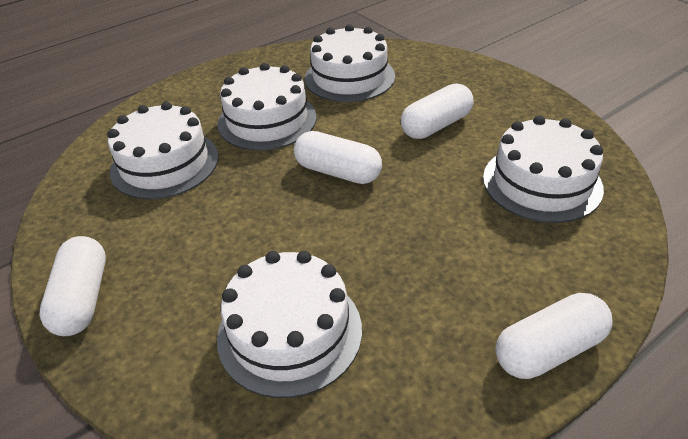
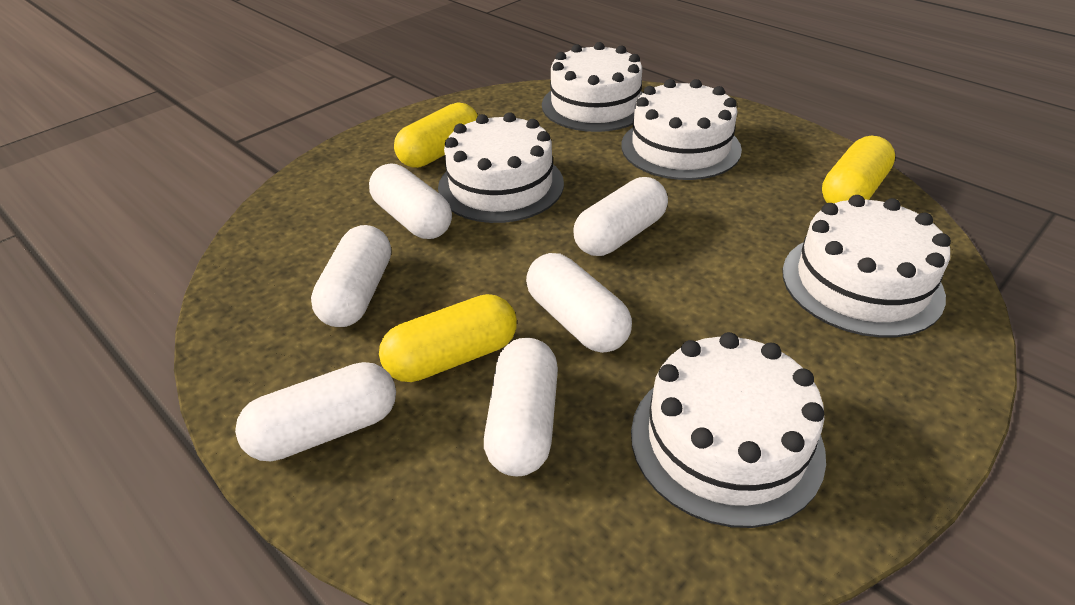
white capsule: 4 -> 6
yellow capsule: 0 -> 3

